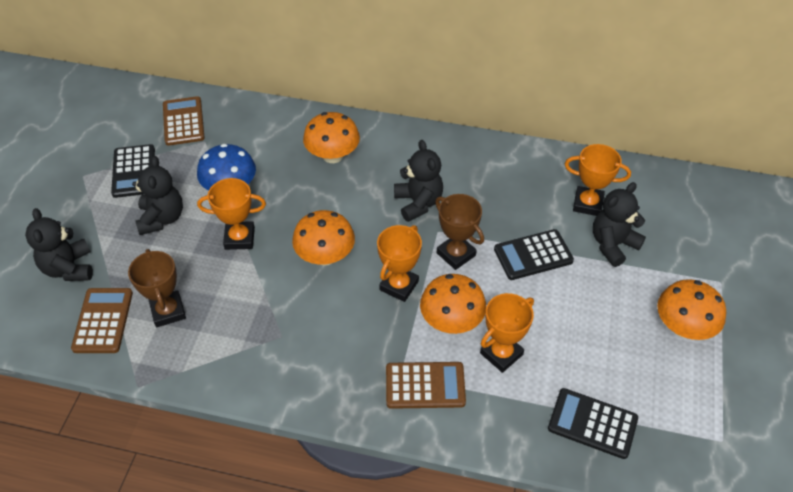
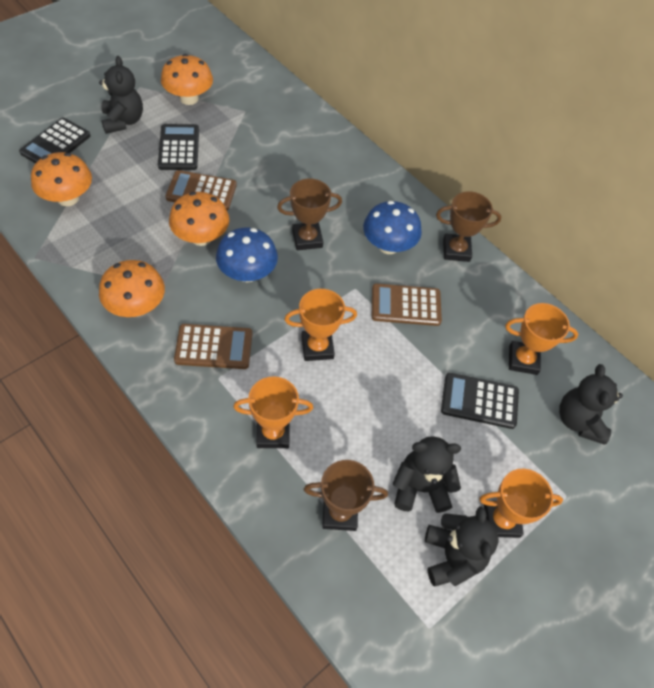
blue mushroom: 1 -> 2
brown trophy: 2 -> 3

